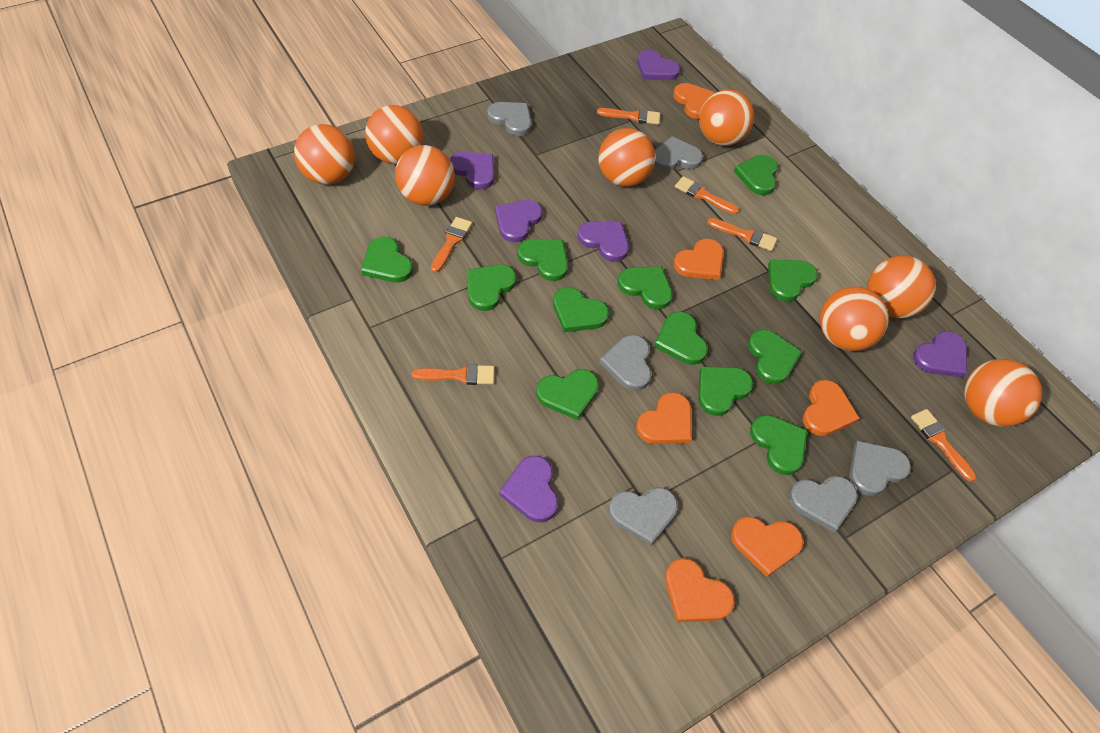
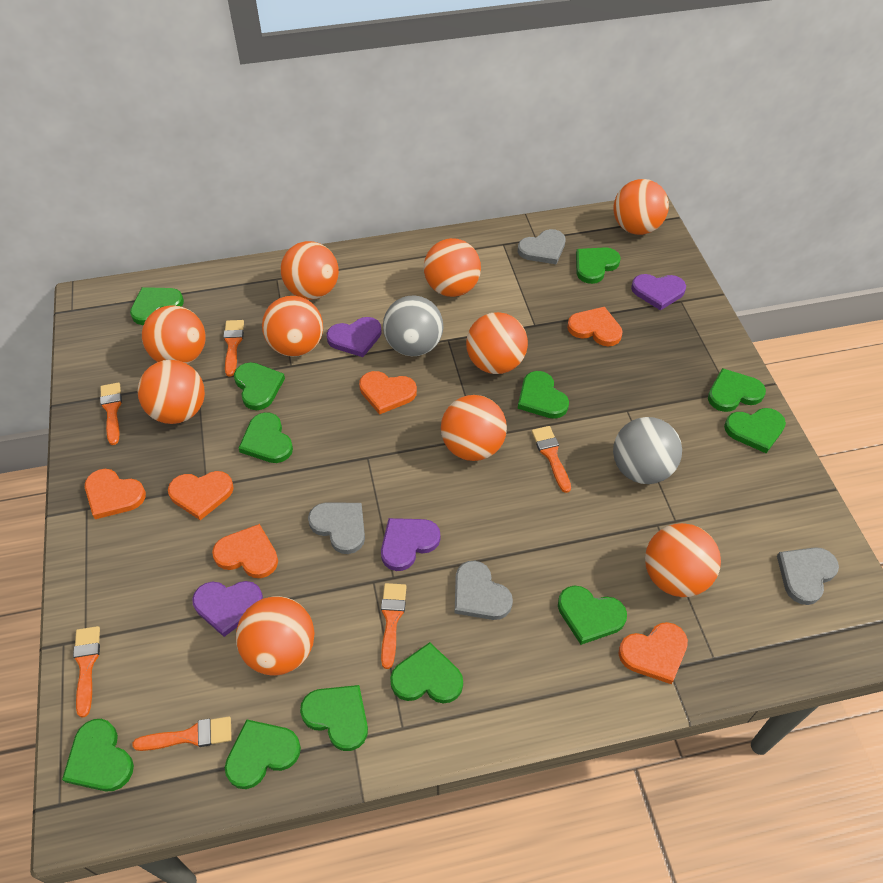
grey ball: 0 -> 2
grey heart: 6 -> 4
orange ball: 8 -> 10
purple heart: 6 -> 4

